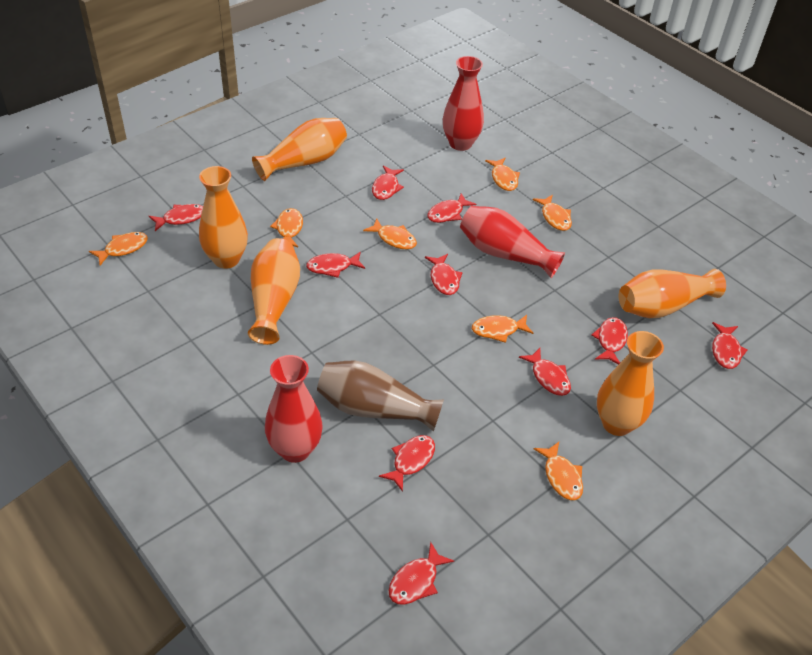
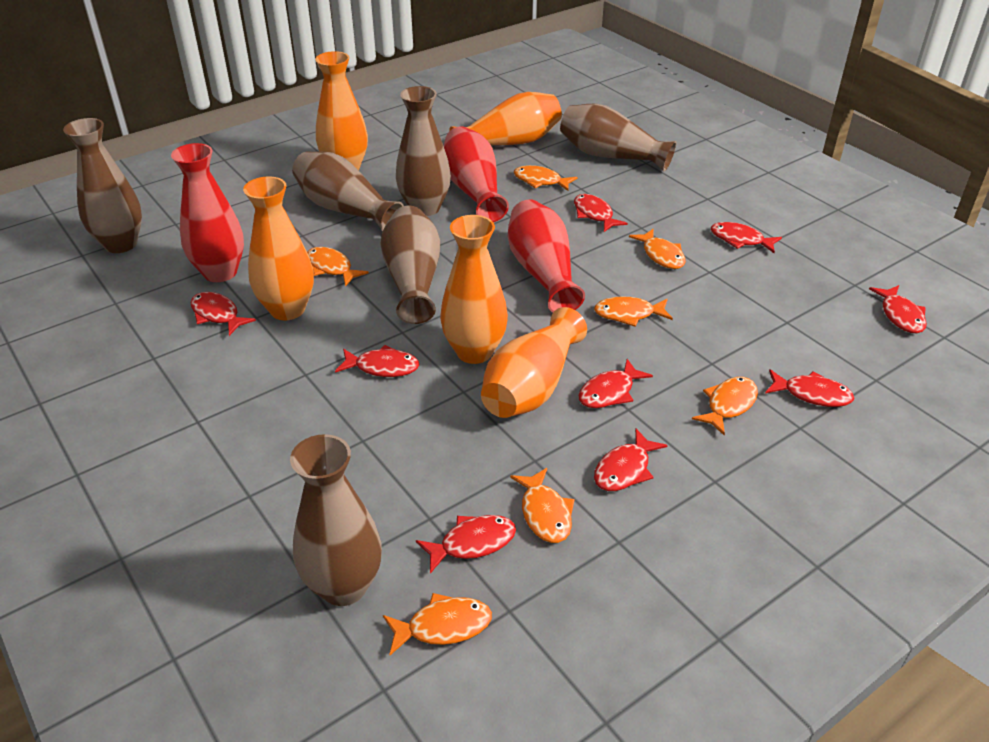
brown vase: 1 -> 6
red fish: 10 -> 9

